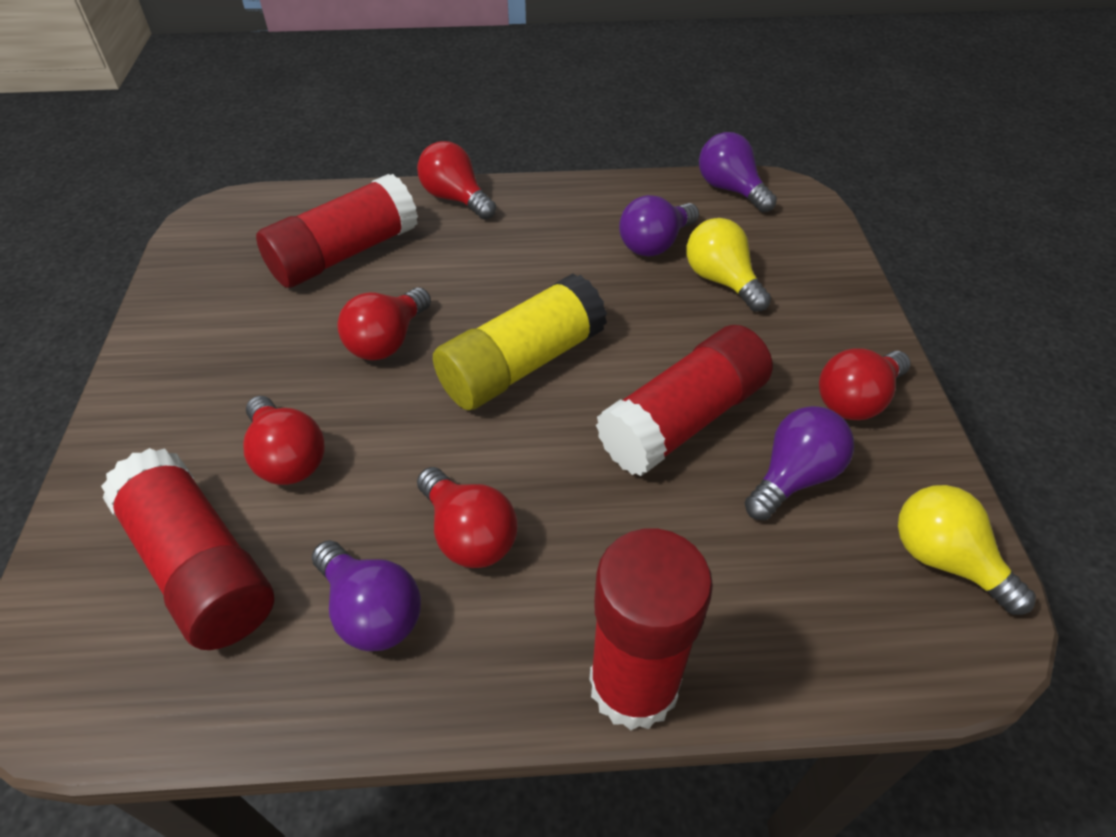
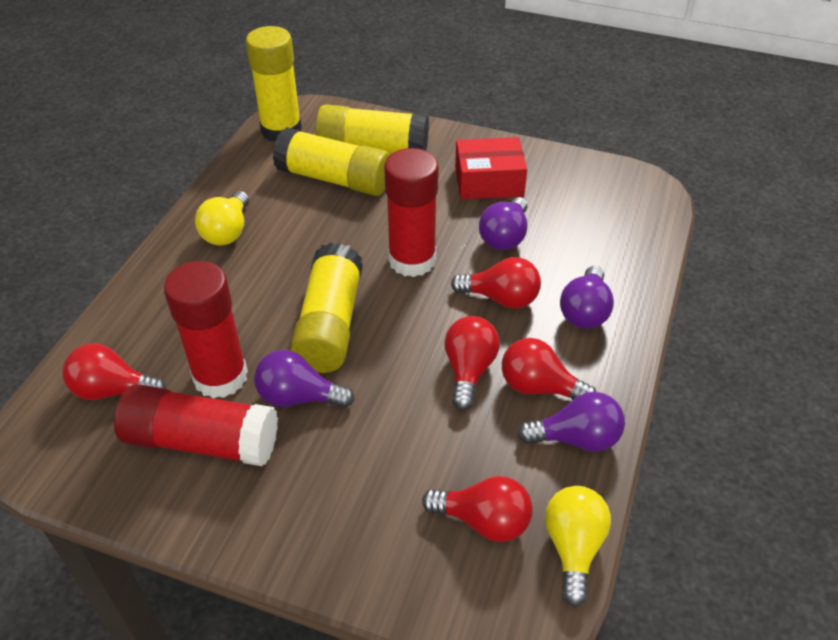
red box: 0 -> 1
red glue stick: 4 -> 3
yellow glue stick: 1 -> 4

